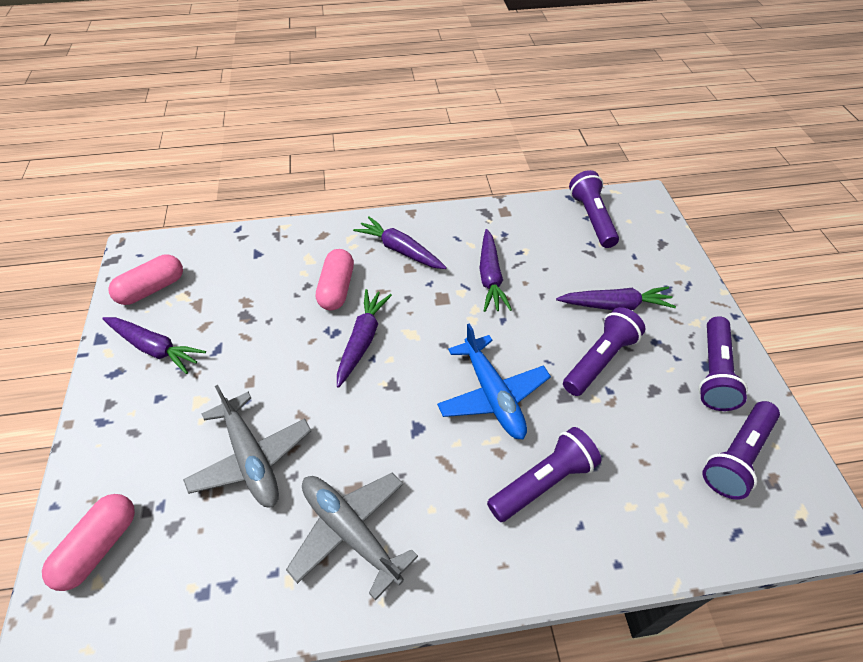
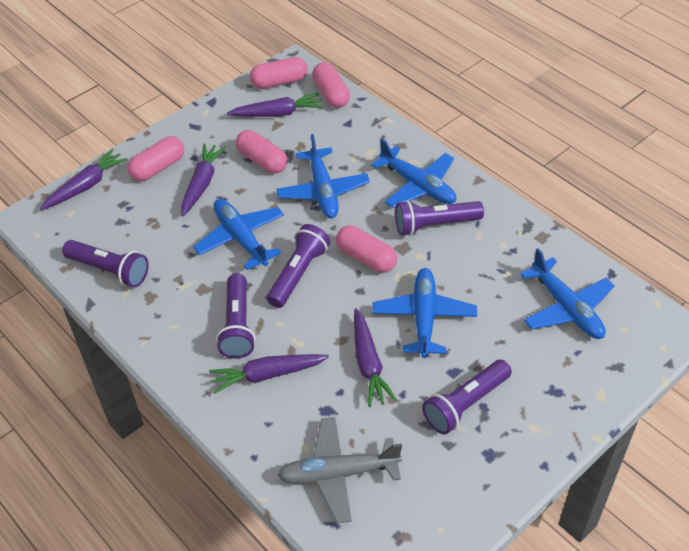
blue plane: 1 -> 5
grey plane: 2 -> 1
pink capsule: 3 -> 5

